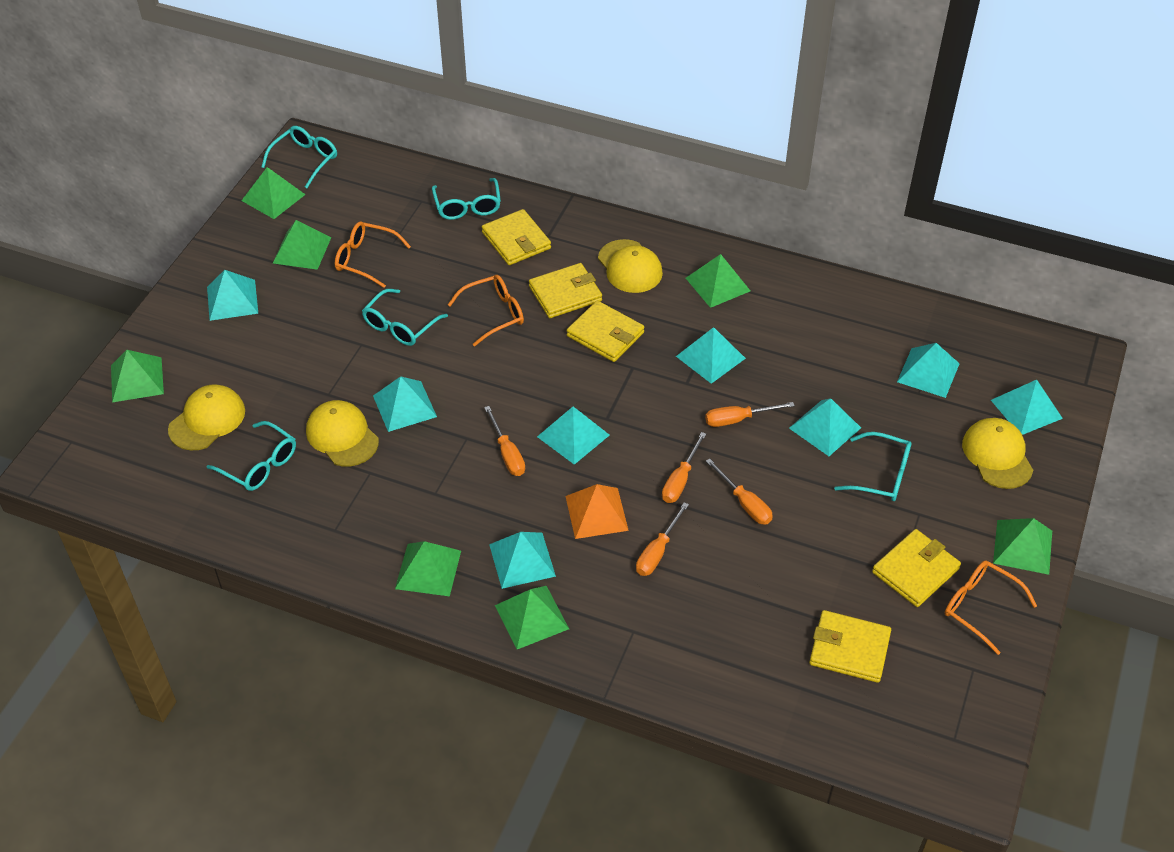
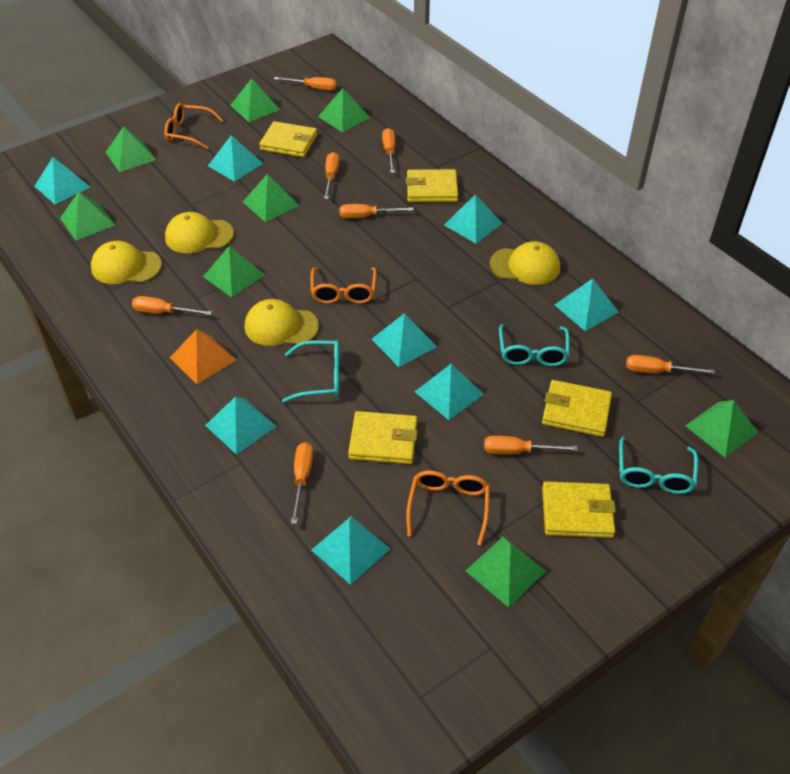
green pyramid: 7 -> 8
orange screwdriver: 5 -> 8
turquoise glasses: 5 -> 3

